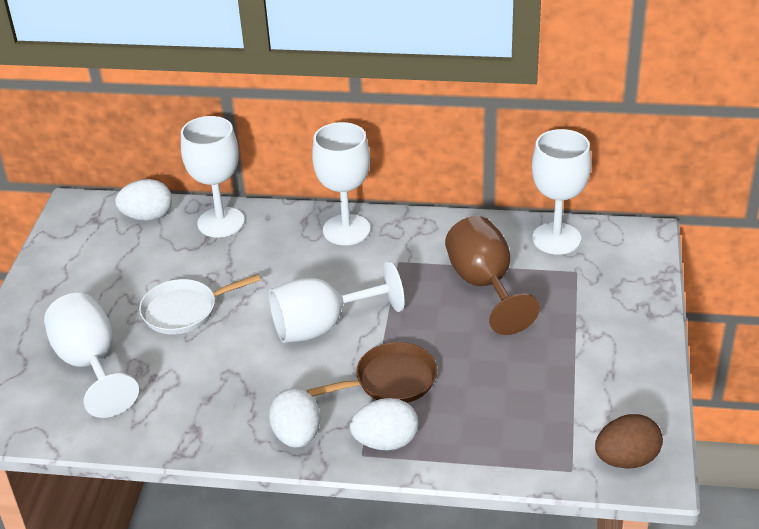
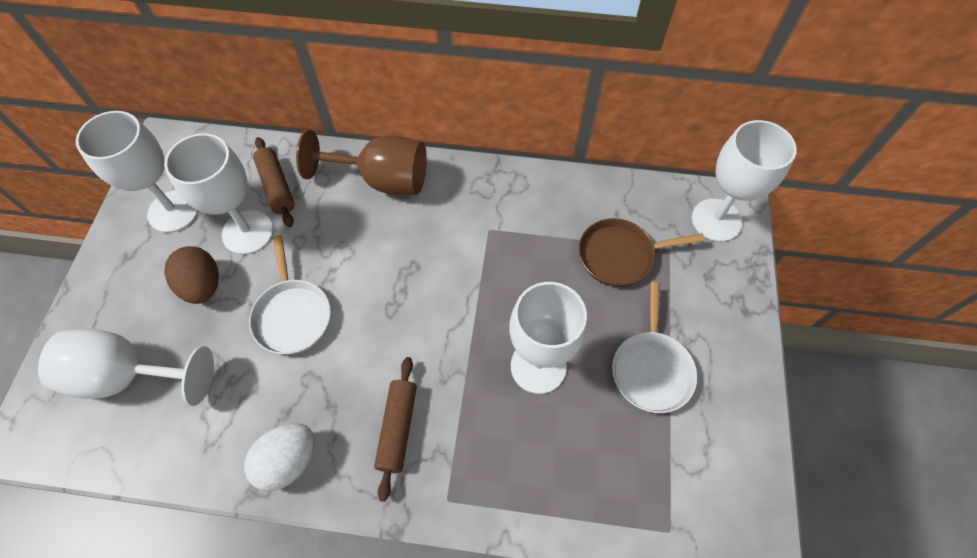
brown rolling pin: 0 -> 2
white egg: 3 -> 1
white pan: 1 -> 2

